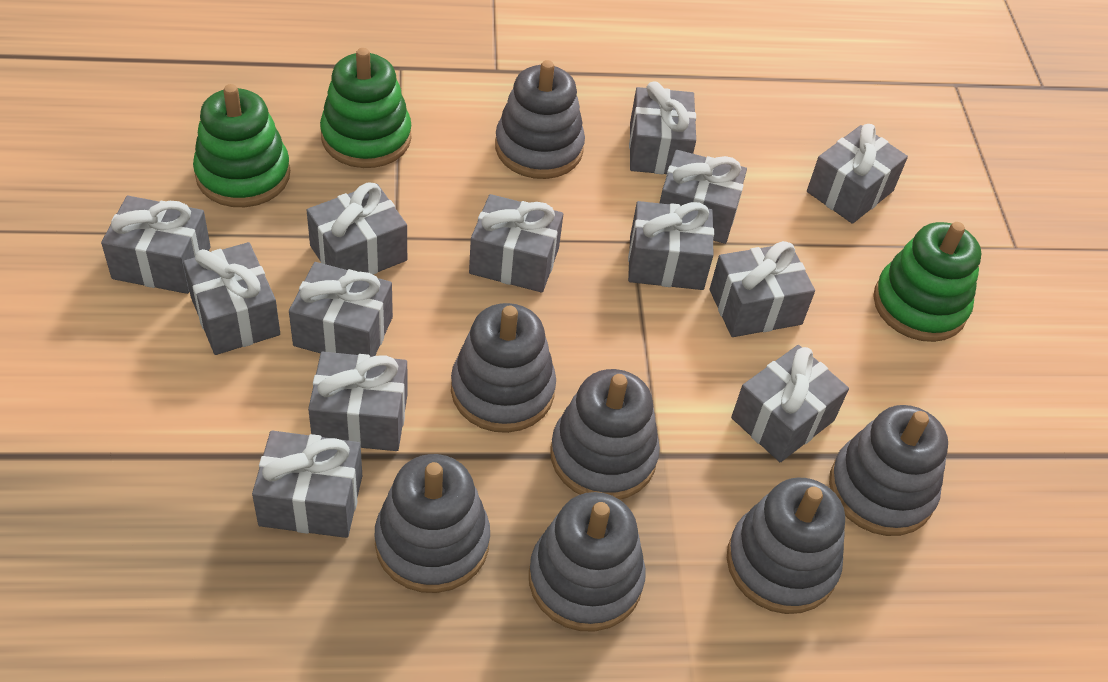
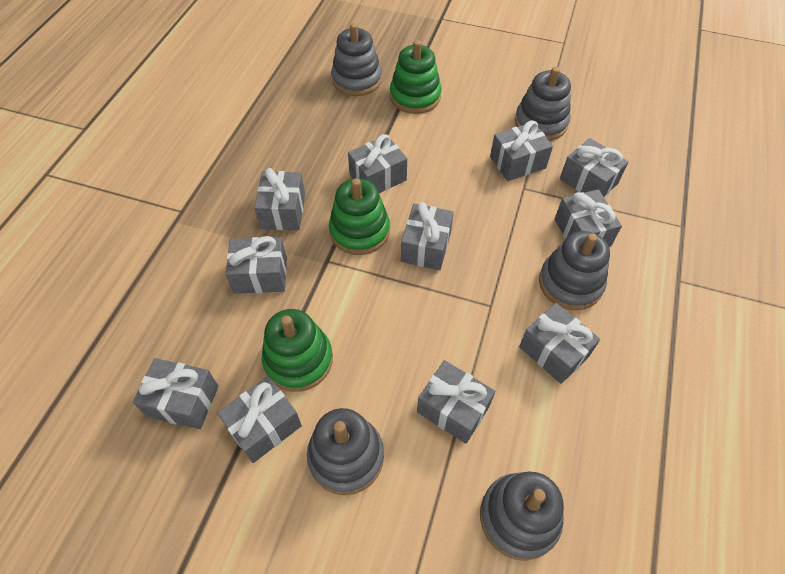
grey gift: 13 -> 11
grey stacking toy: 7 -> 5

